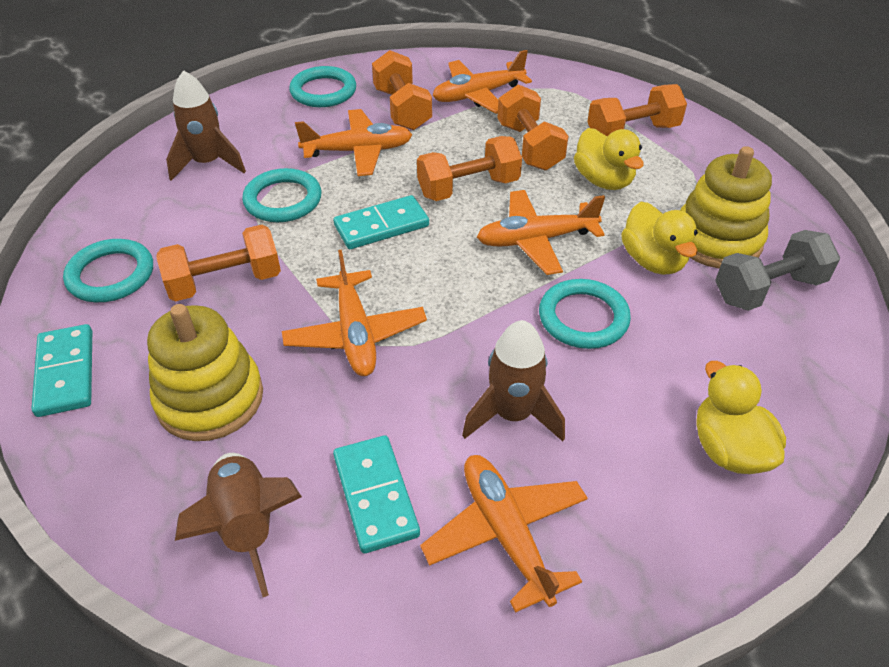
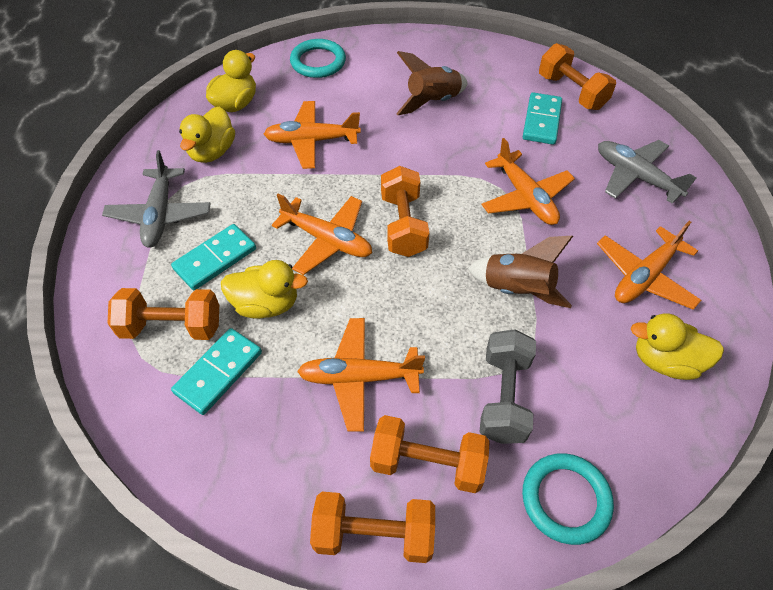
brown rocket: 3 -> 2
grey plane: 0 -> 2
turquoise ring: 4 -> 2
yellow duck: 3 -> 4
yellow stacking toy: 2 -> 0

